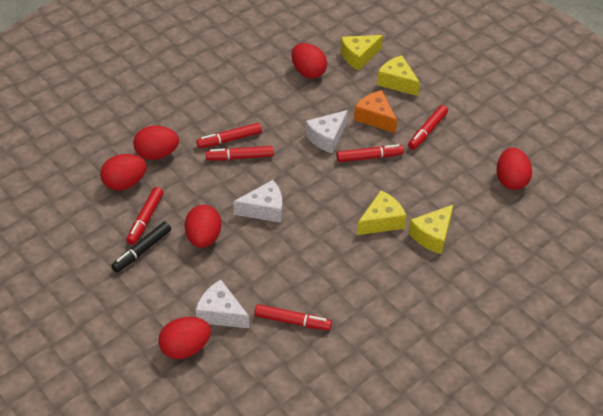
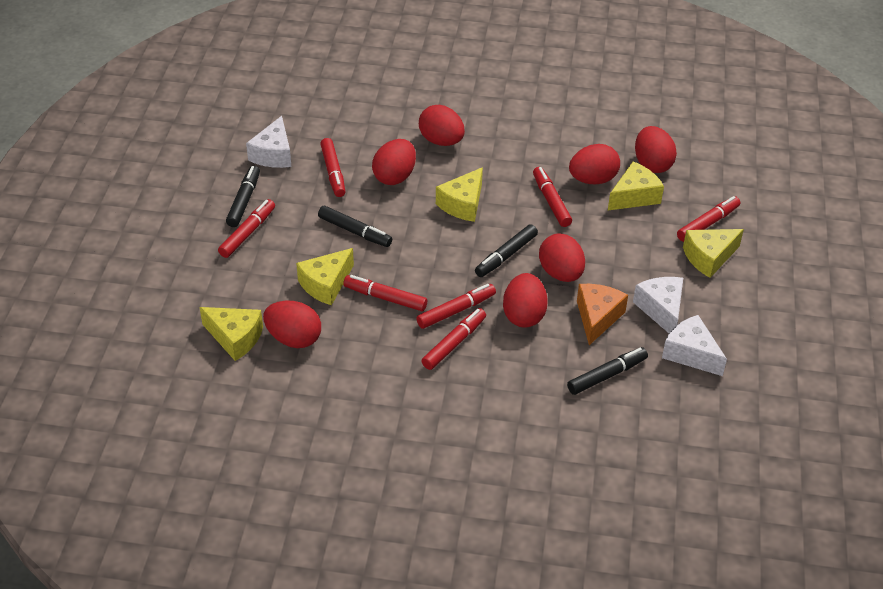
black marker: 1 -> 4
red egg: 6 -> 7
red marker: 6 -> 7
yellow cheese: 4 -> 5

